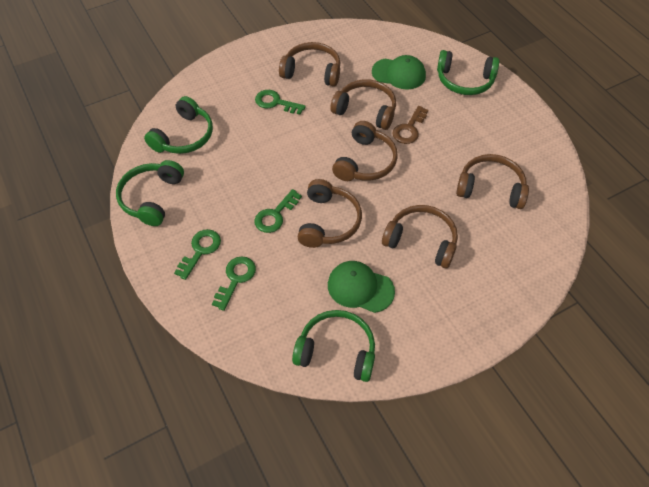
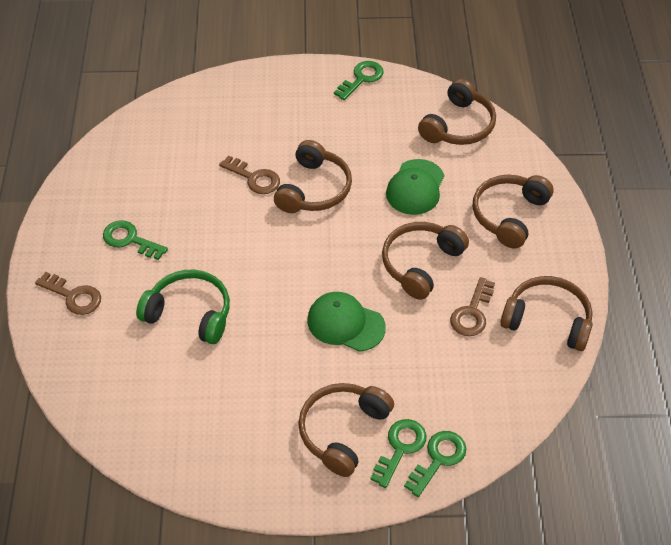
brown key: 1 -> 3
green headphones: 4 -> 1

